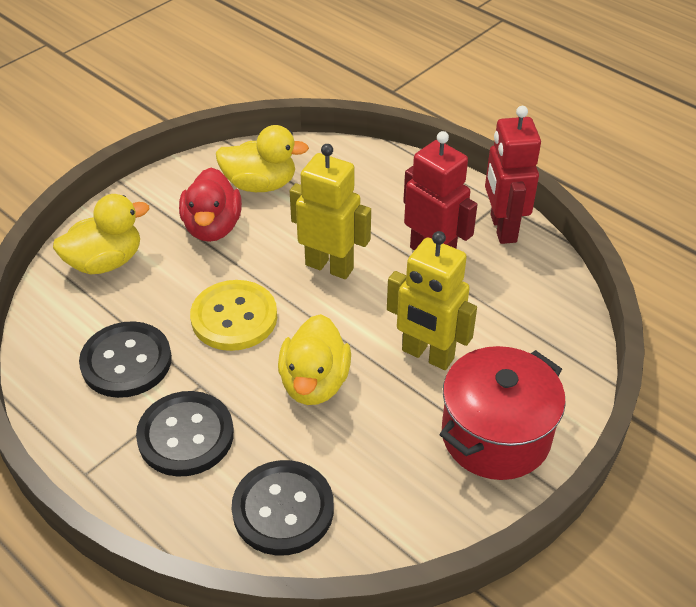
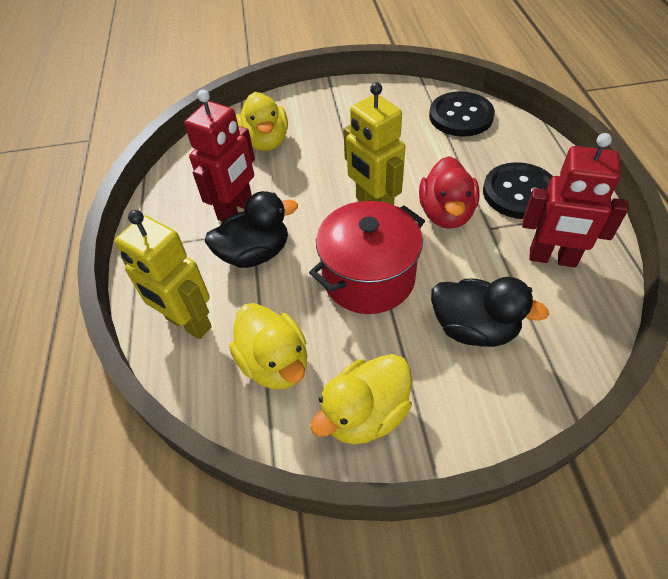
black button: 3 -> 2
black duck: 0 -> 2
yellow button: 1 -> 0

